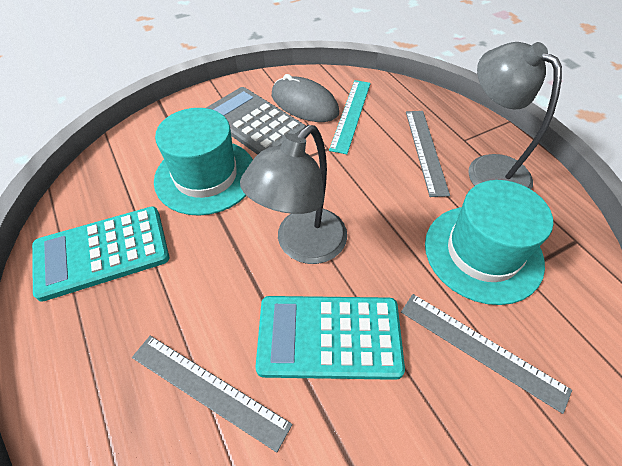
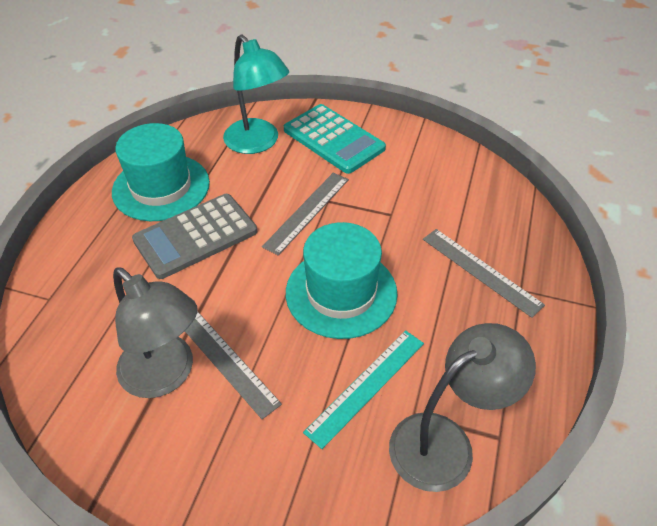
grey mouse: 1 -> 0
turquoise calculator: 2 -> 1
turquoise lamp: 0 -> 1

